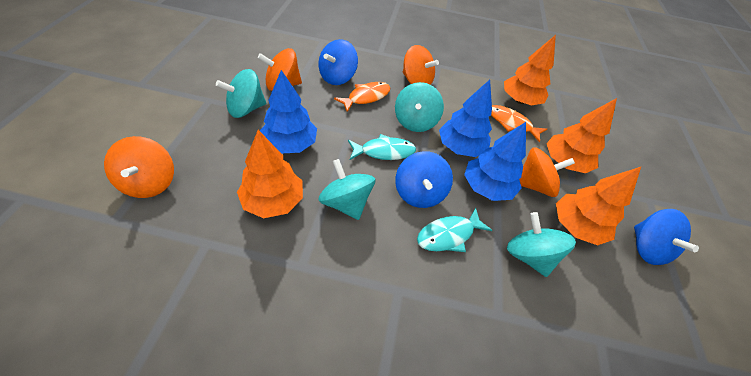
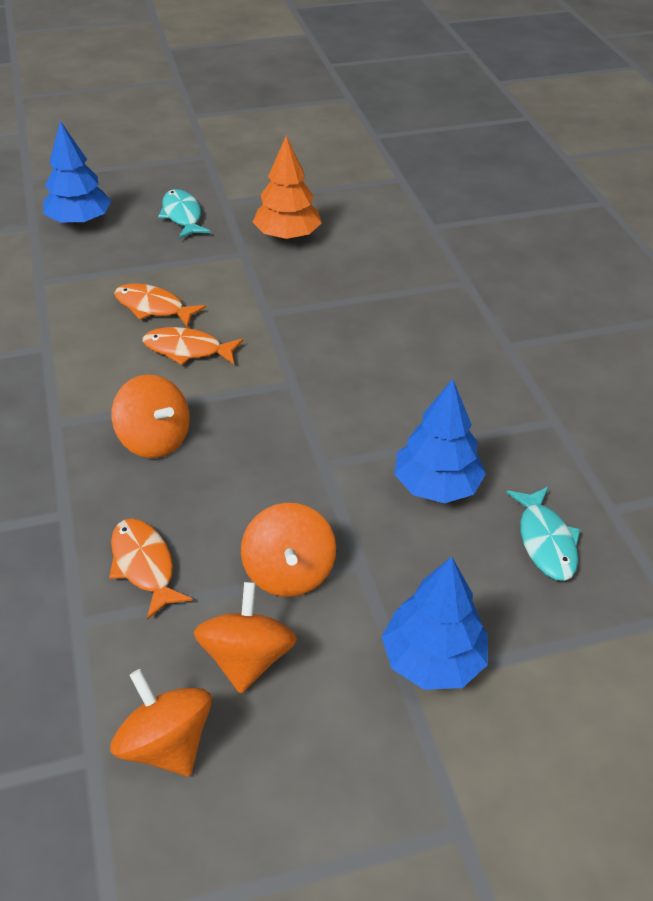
blue spinning top: 3 -> 0
orange fish: 2 -> 3
orange tree: 4 -> 1
turquoise spinning top: 4 -> 0

